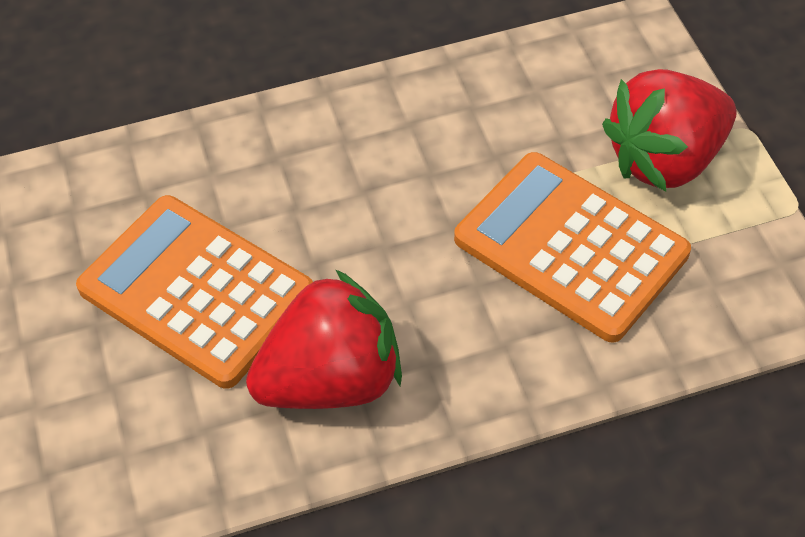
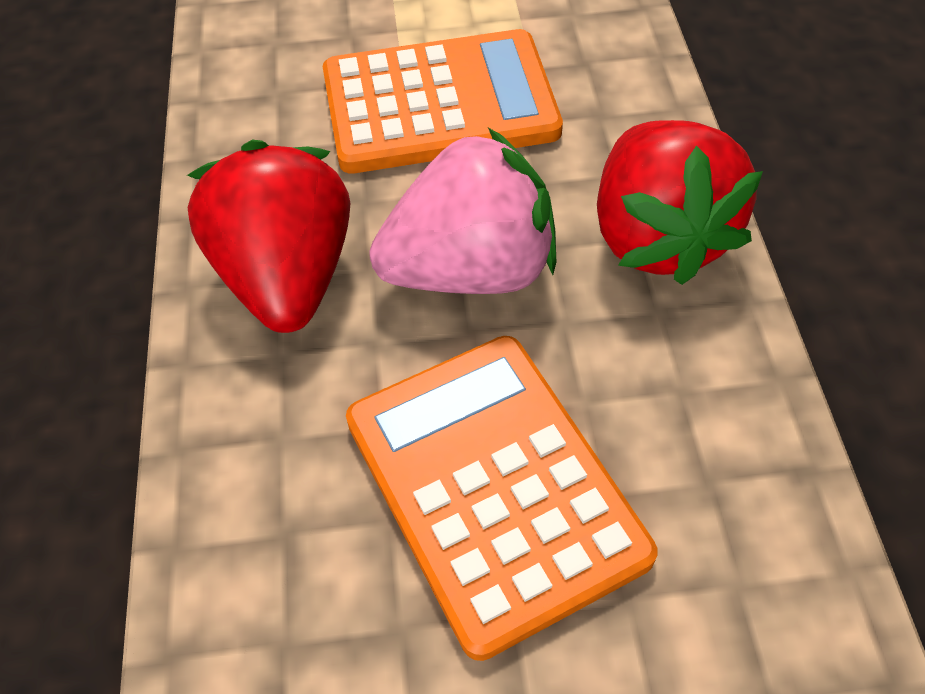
pink strawberry: 0 -> 1

